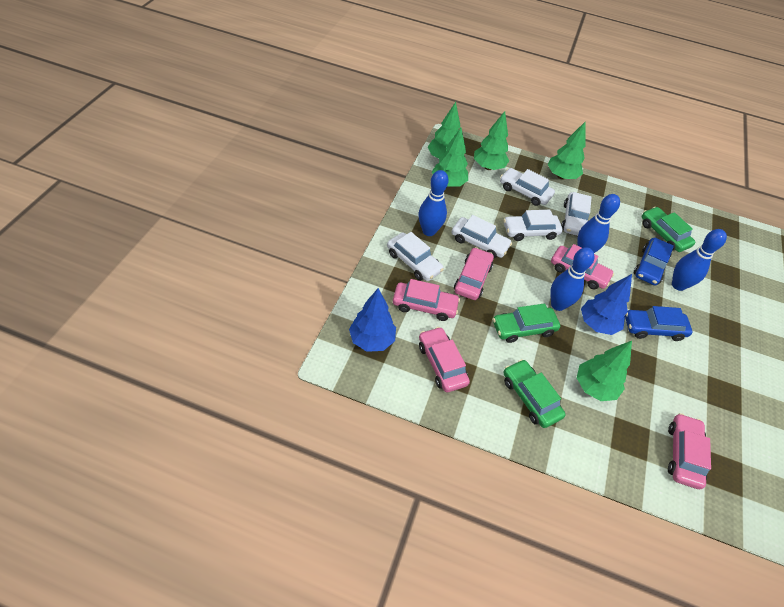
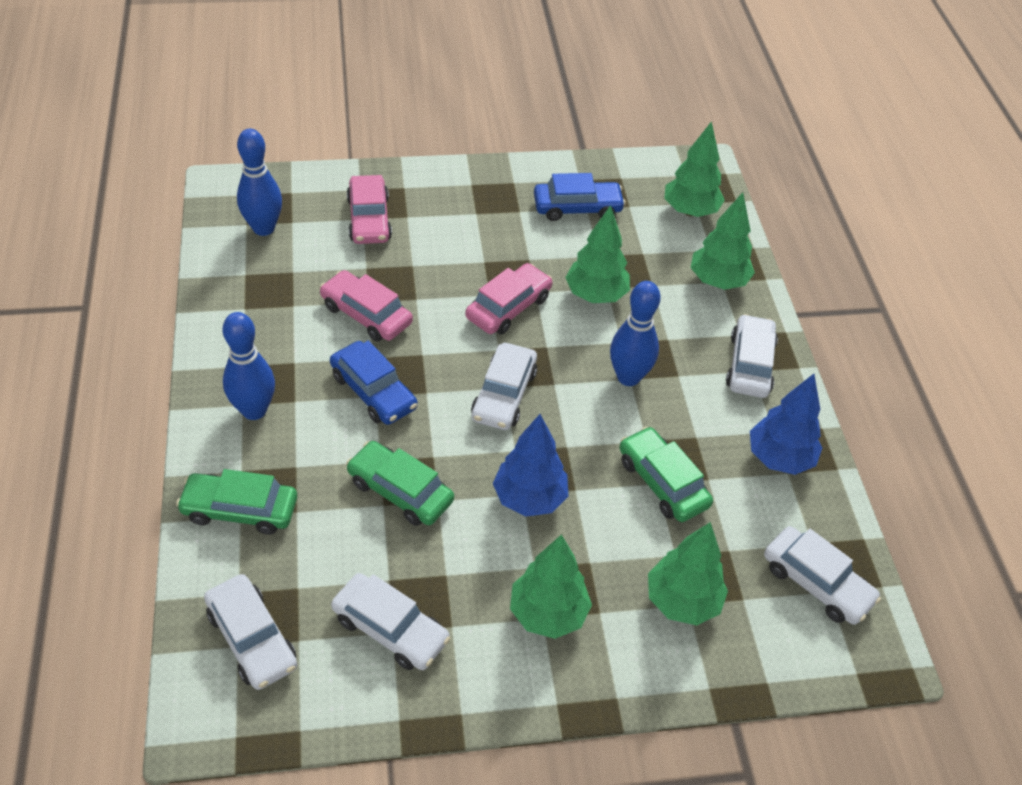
blue bowling pin: 4 -> 3
pink car: 5 -> 3

